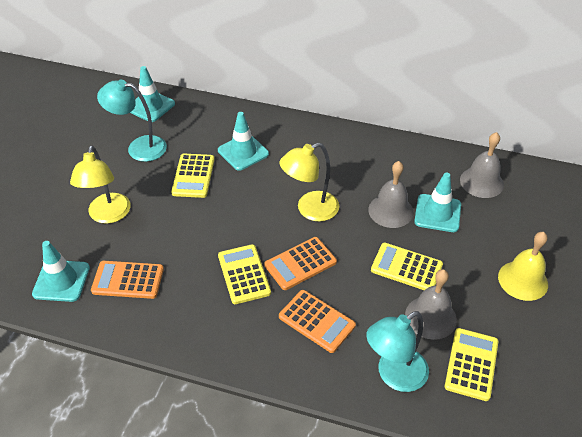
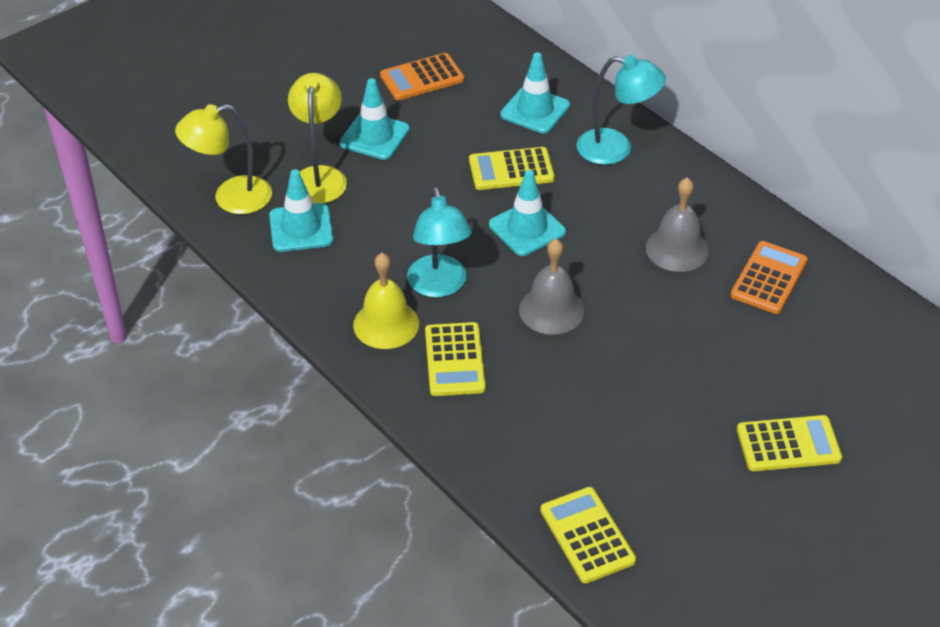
grey bell: 3 -> 2
orange calculator: 3 -> 2

